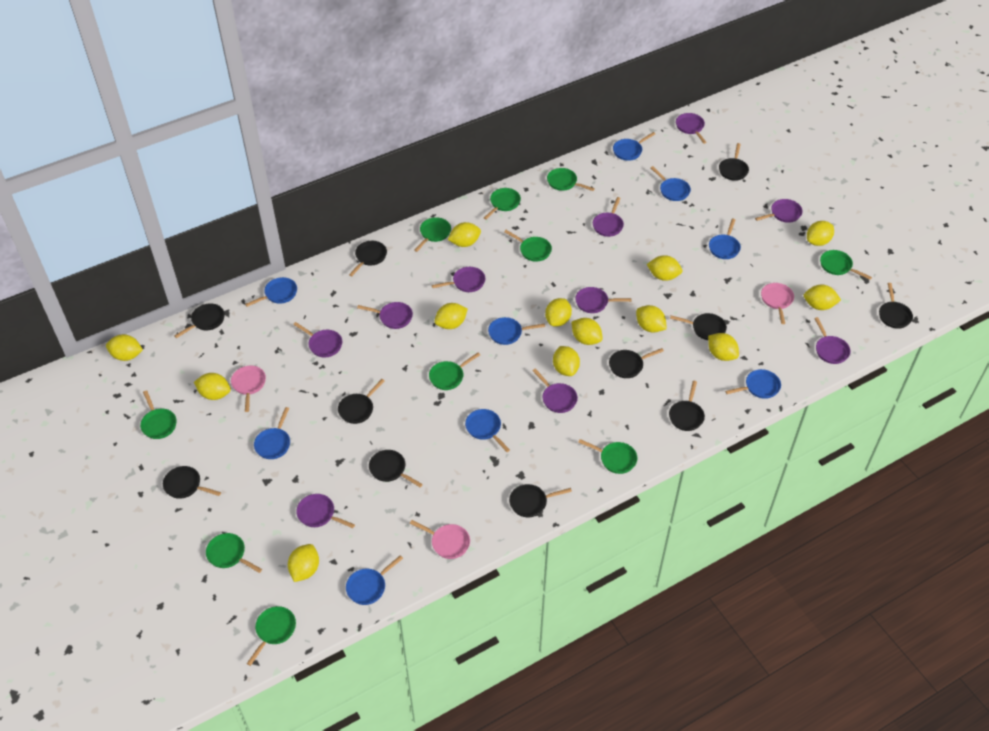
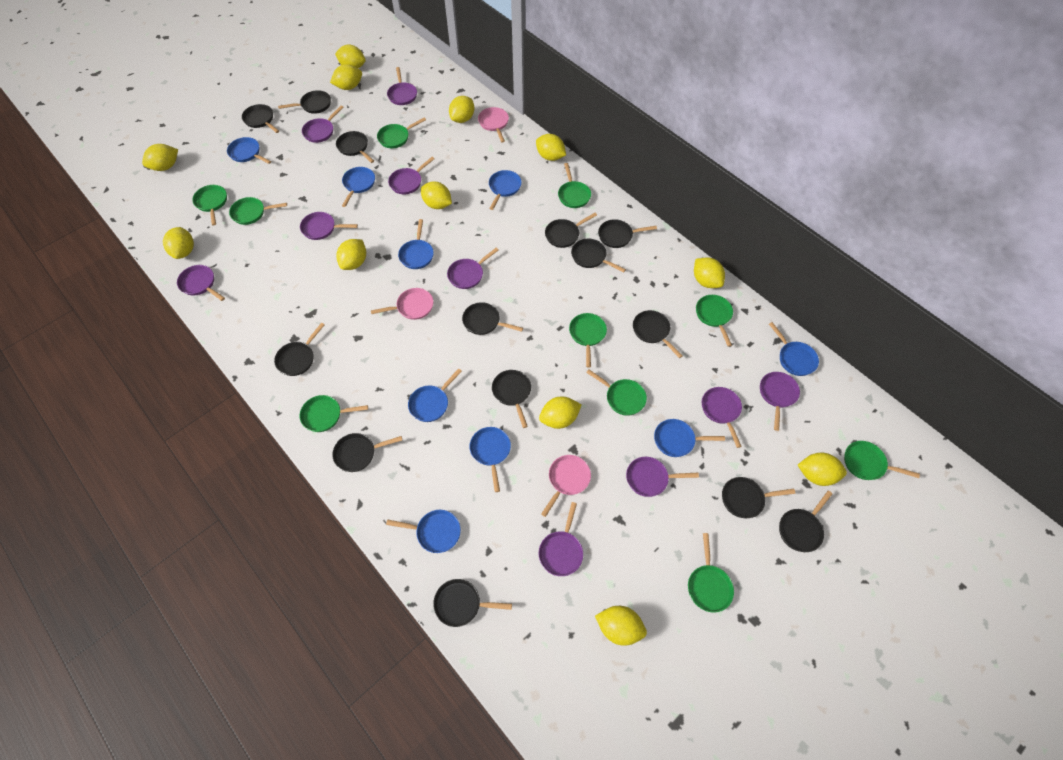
black pan: 11 -> 14
yellow lemon: 13 -> 12

